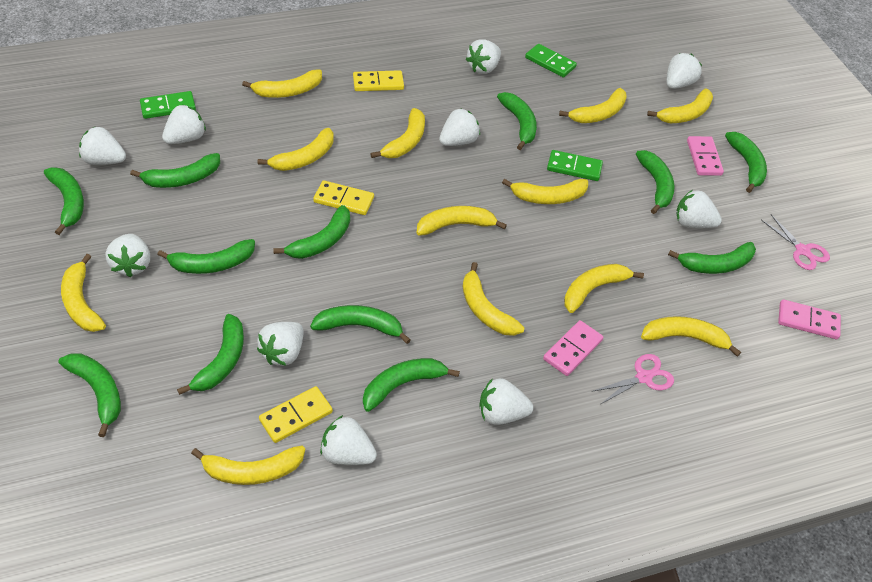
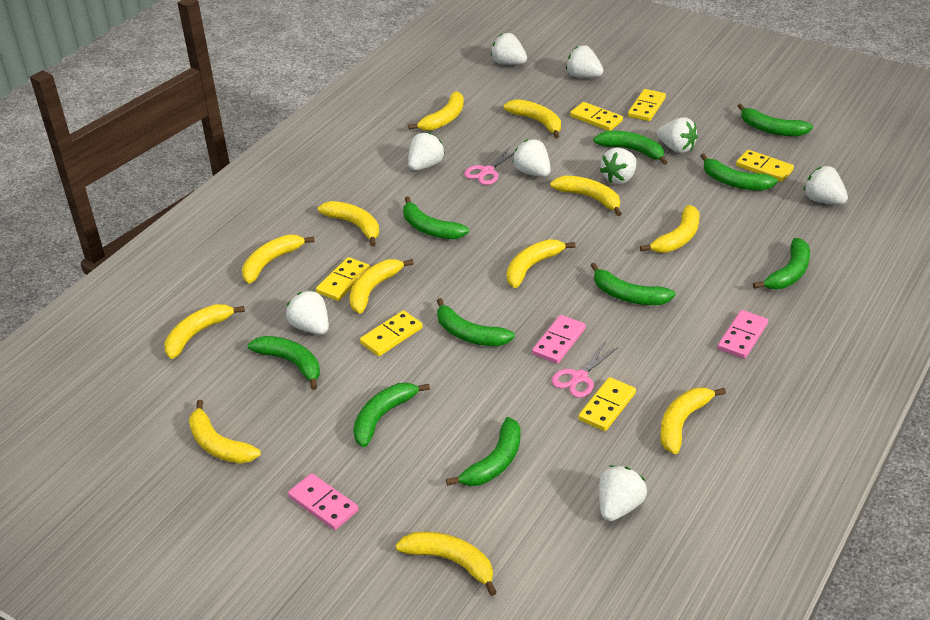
green banana: 12 -> 10
green domino: 3 -> 0
white strawberry: 10 -> 9
yellow domino: 3 -> 6

